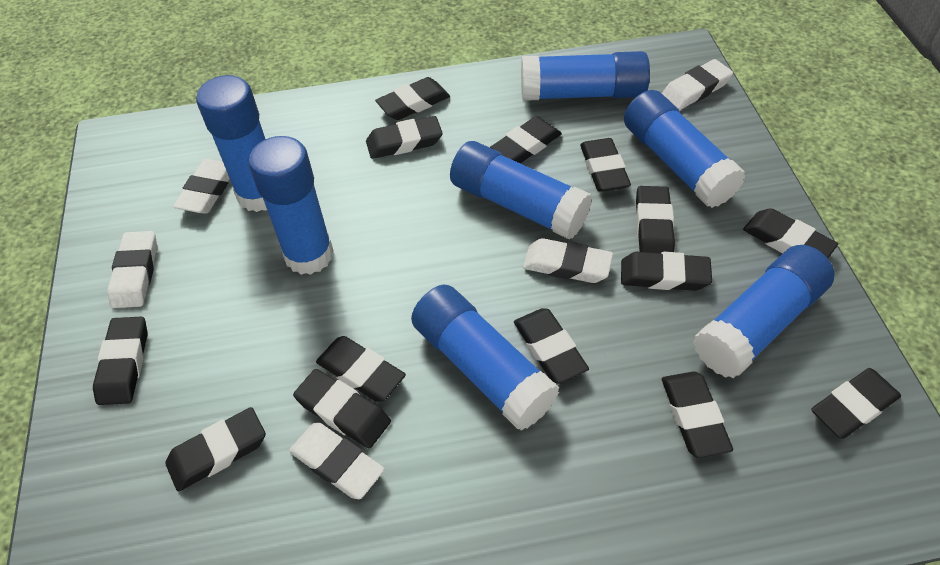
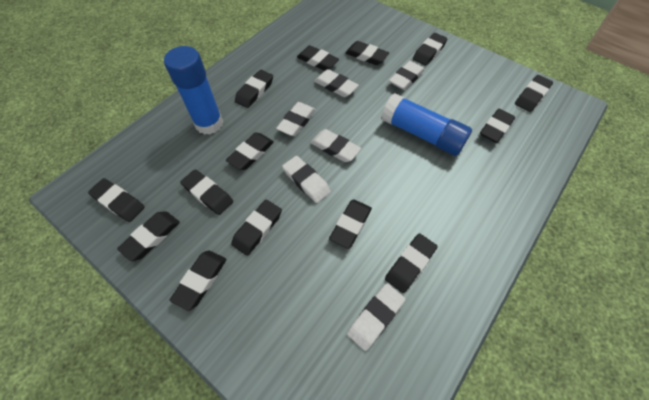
blue glue stick: 7 -> 2
white eraser: 5 -> 6

